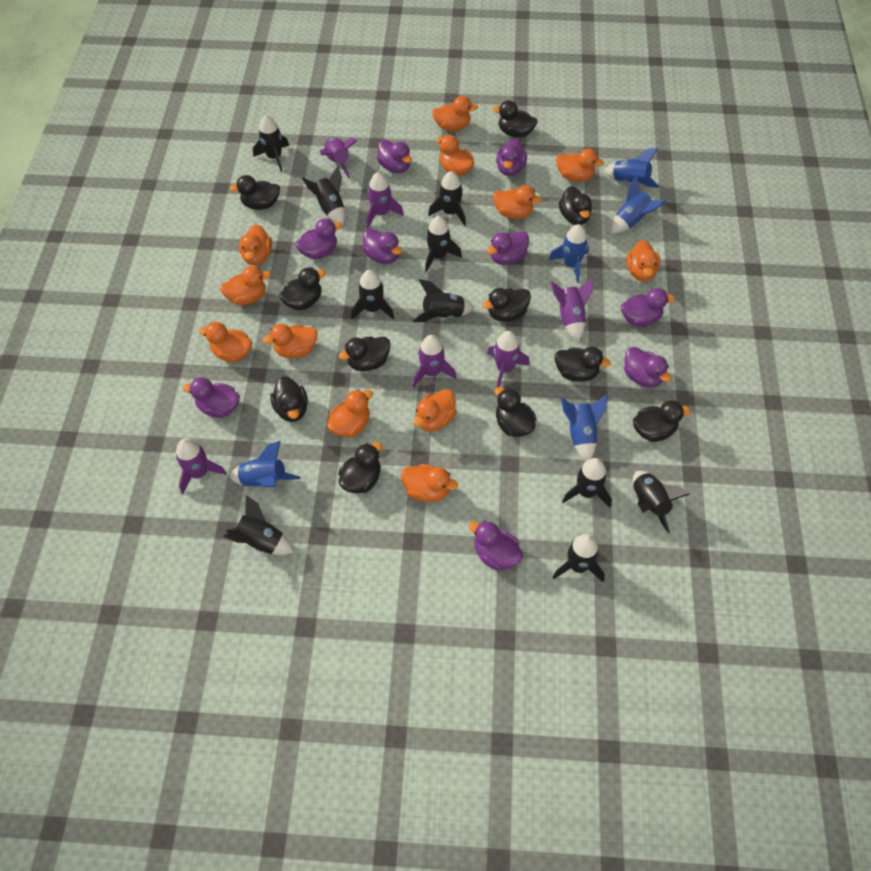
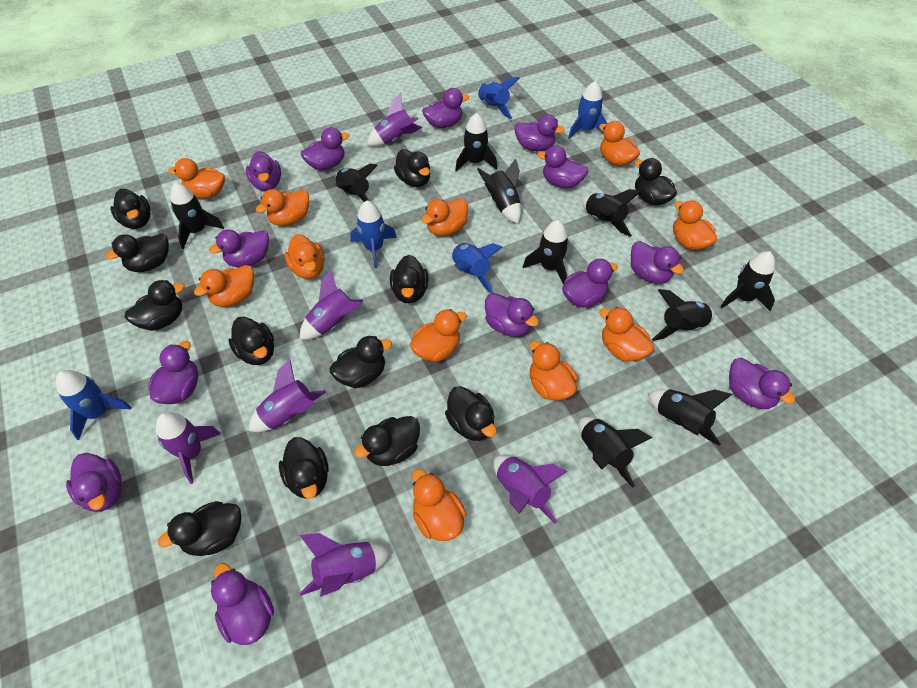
black duck: 11 -> 12
orange duck: 12 -> 11
purple duck: 9 -> 13

